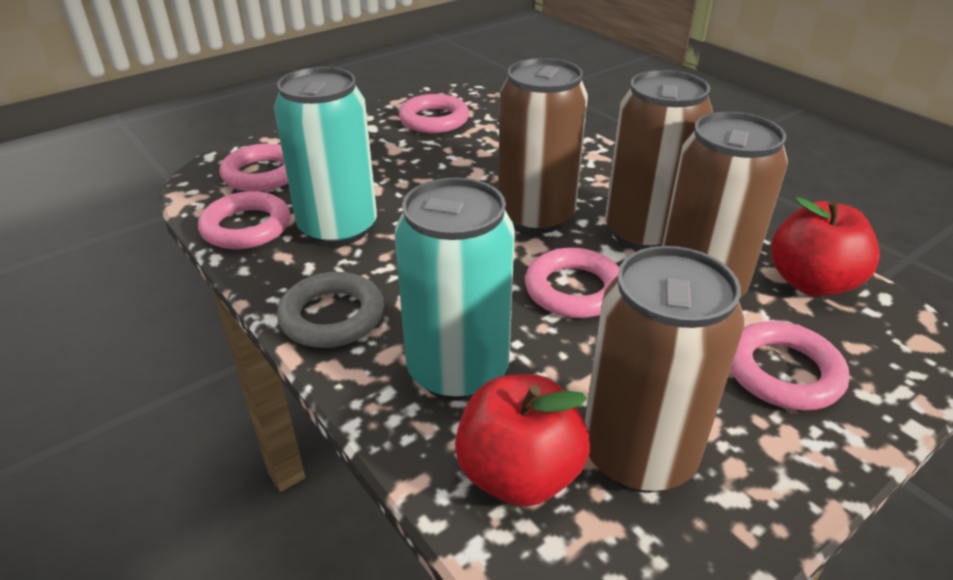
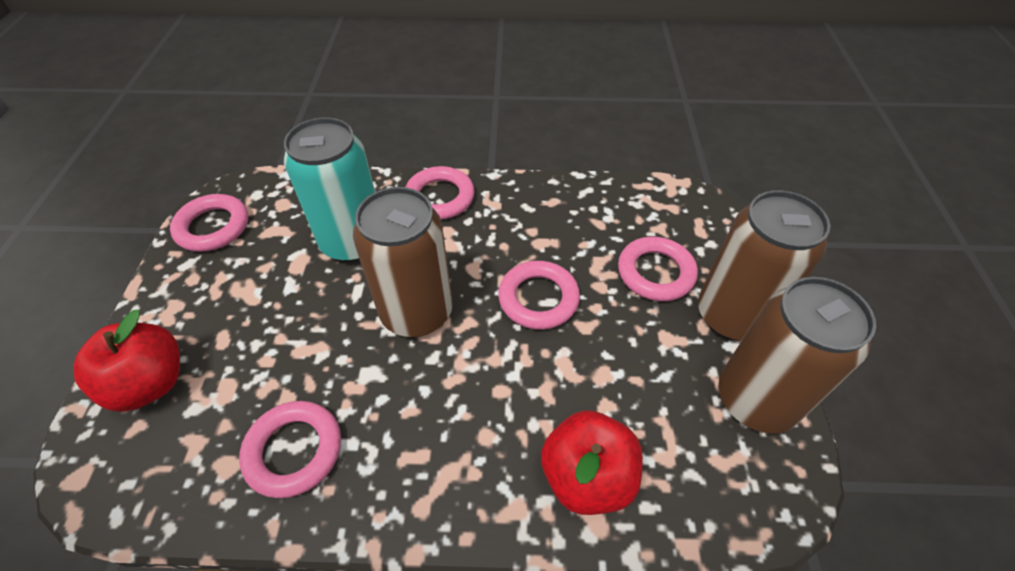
brown can: 4 -> 3
grey ring: 1 -> 0
turquoise can: 2 -> 1

